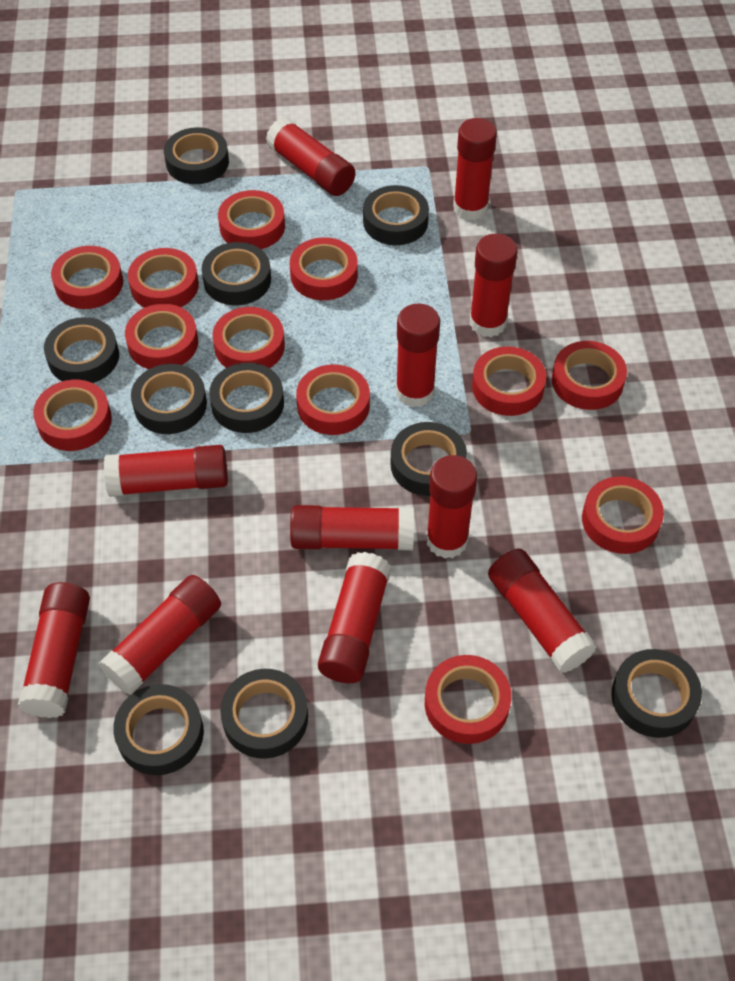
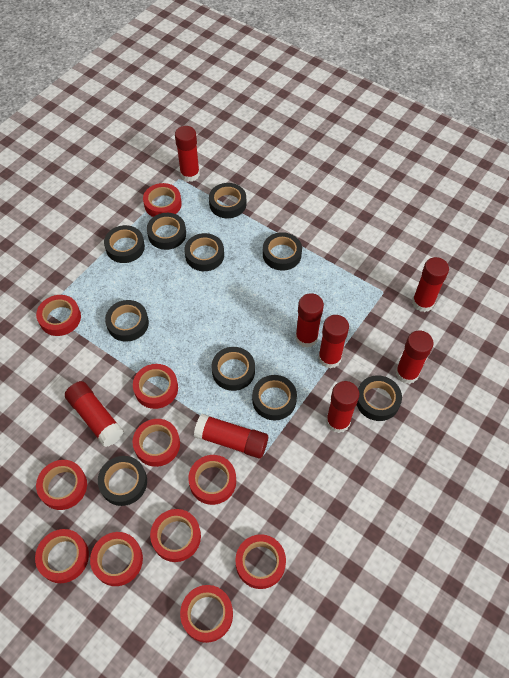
red glue stick: 11 -> 8
red tape: 12 -> 11

